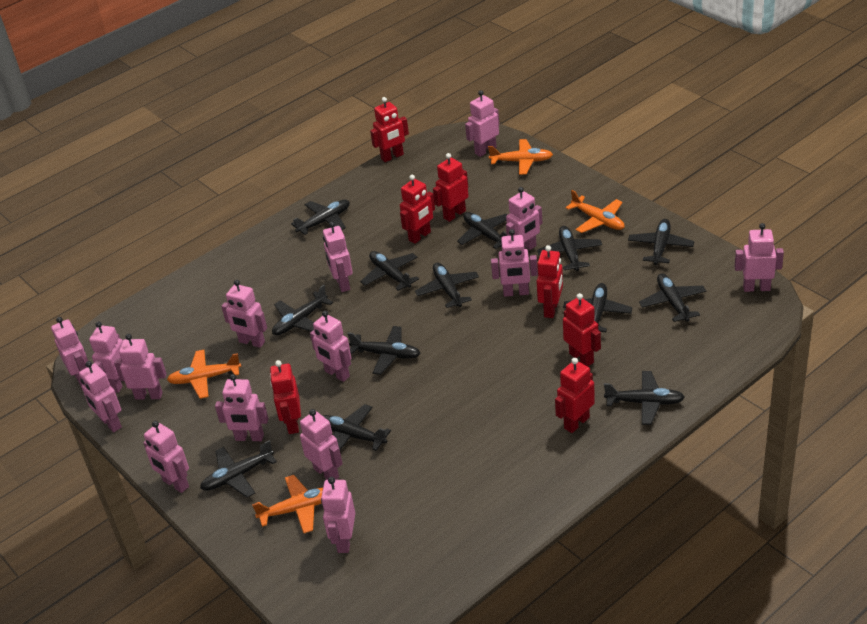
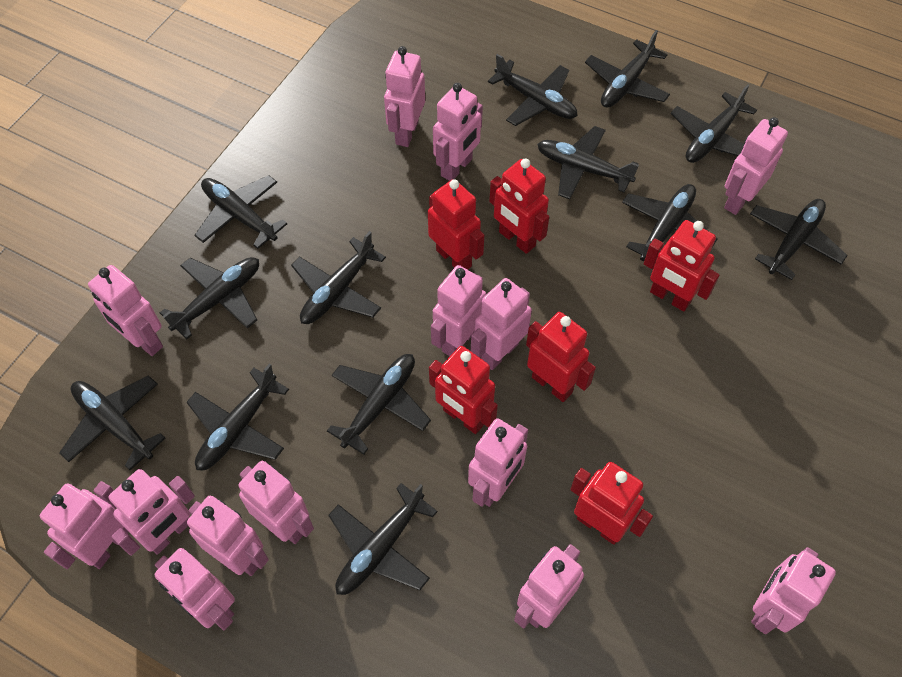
orange plane: 4 -> 0
pink robot: 15 -> 14
red robot: 7 -> 6

